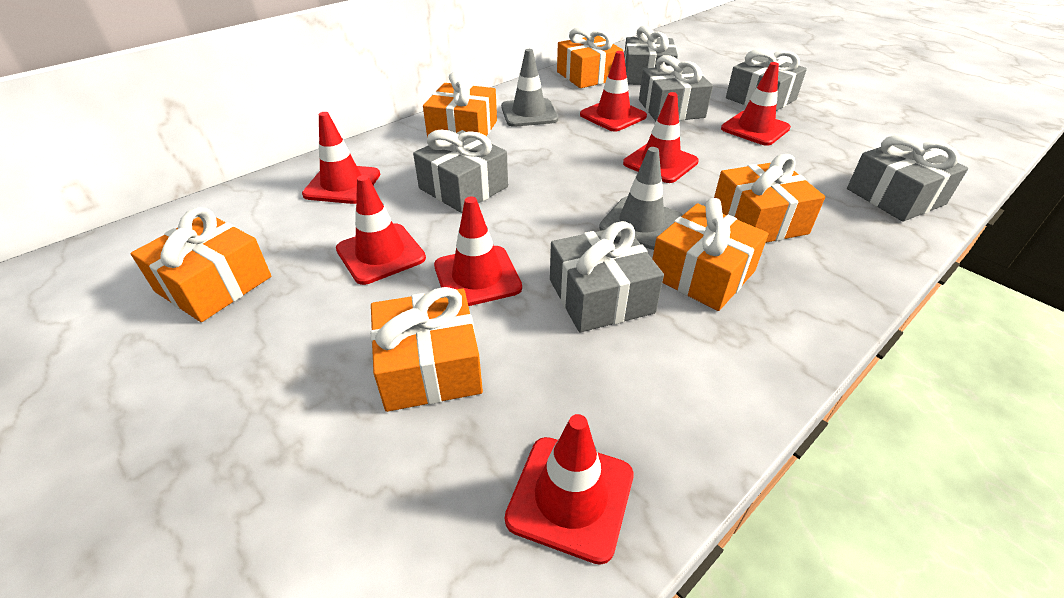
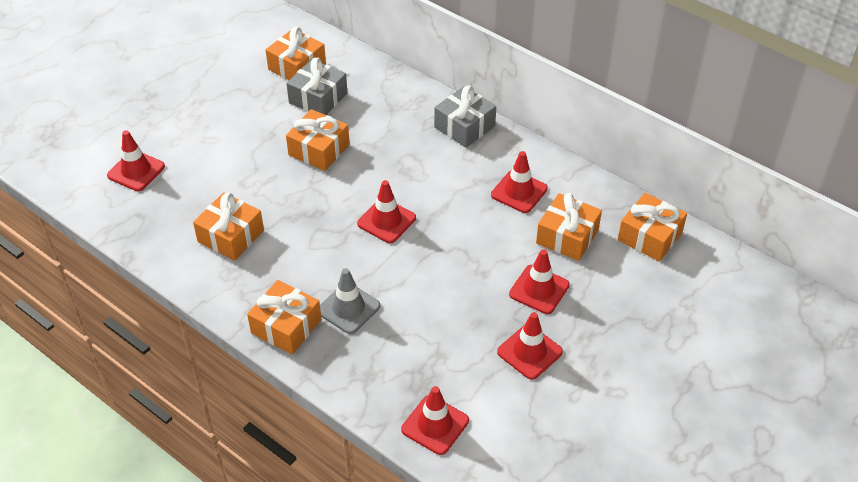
grey gift: 6 -> 2
grey traffic cone: 2 -> 1
red traffic cone: 7 -> 6

